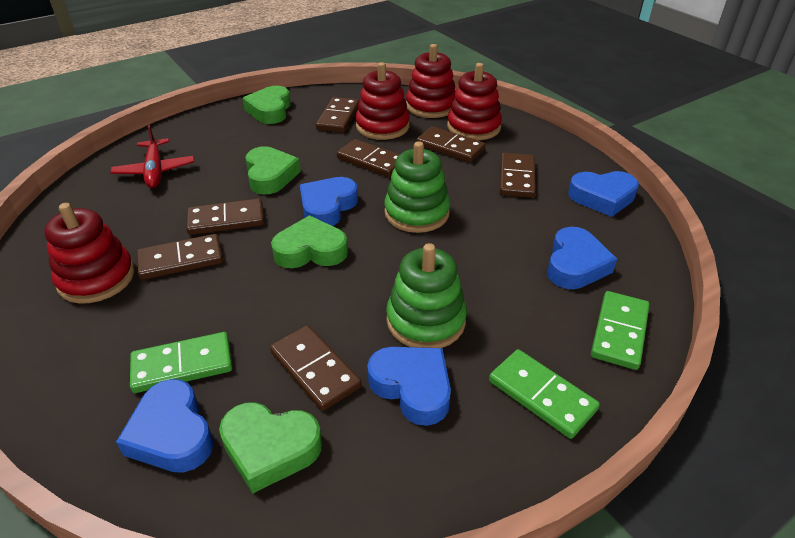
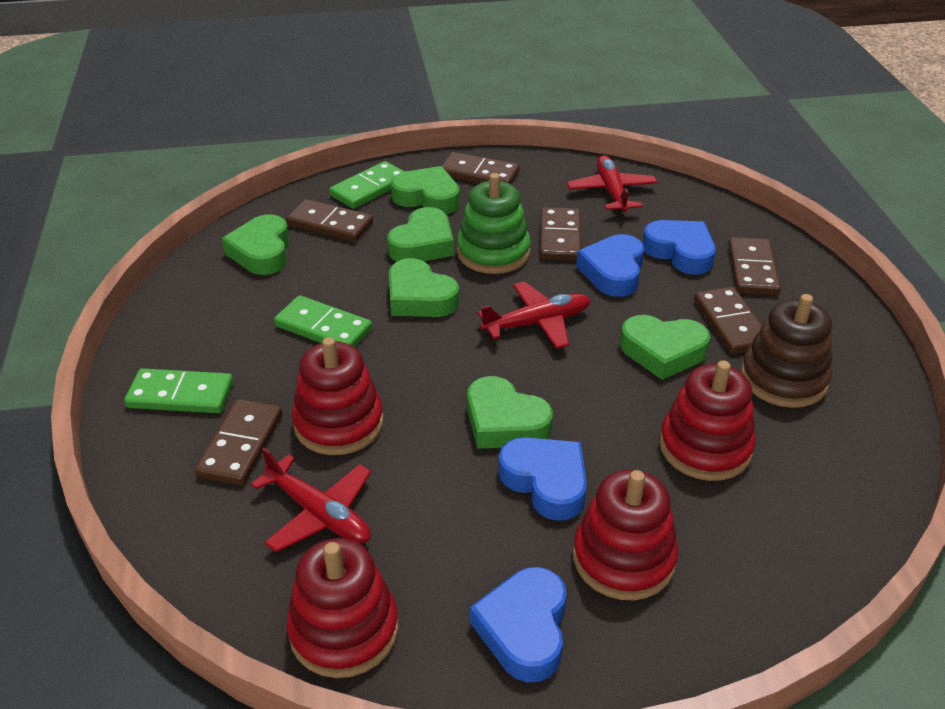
blue heart: 5 -> 4
brown domino: 7 -> 6
brown stacking toy: 0 -> 1
green heart: 4 -> 6
green stacking toy: 2 -> 1
red plane: 1 -> 3

